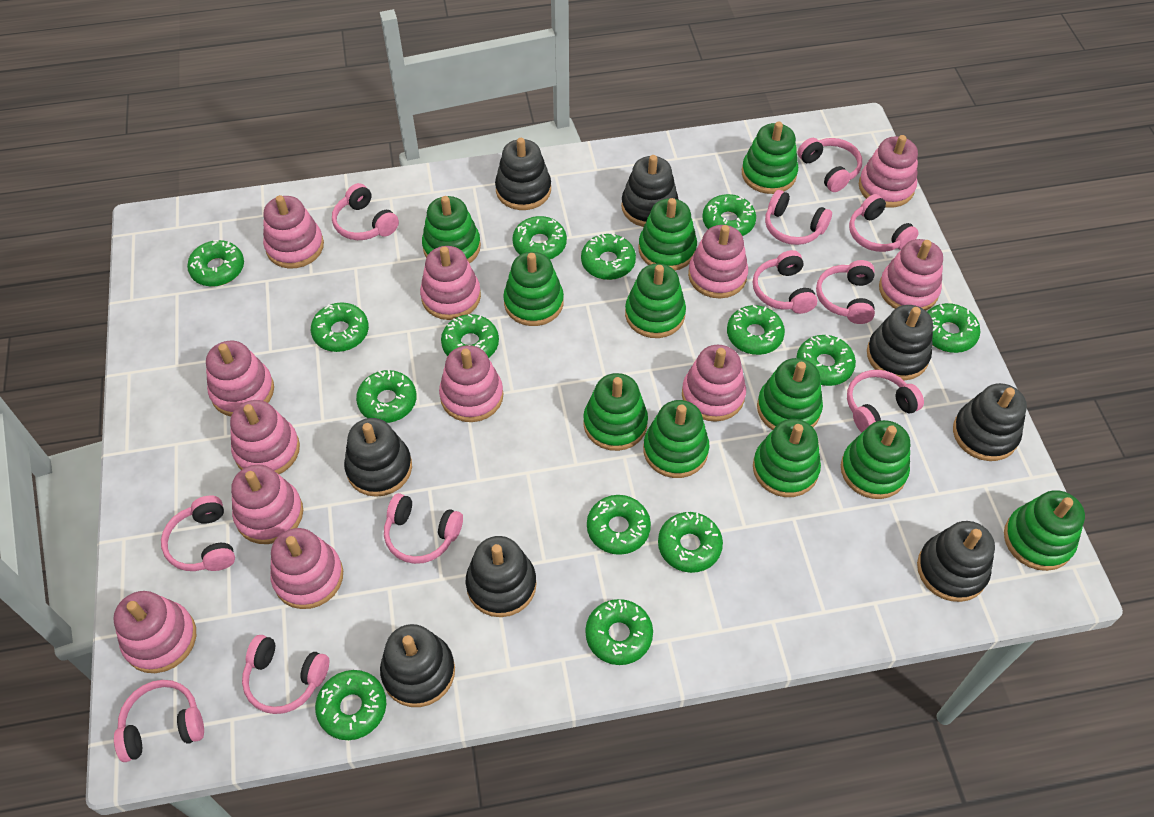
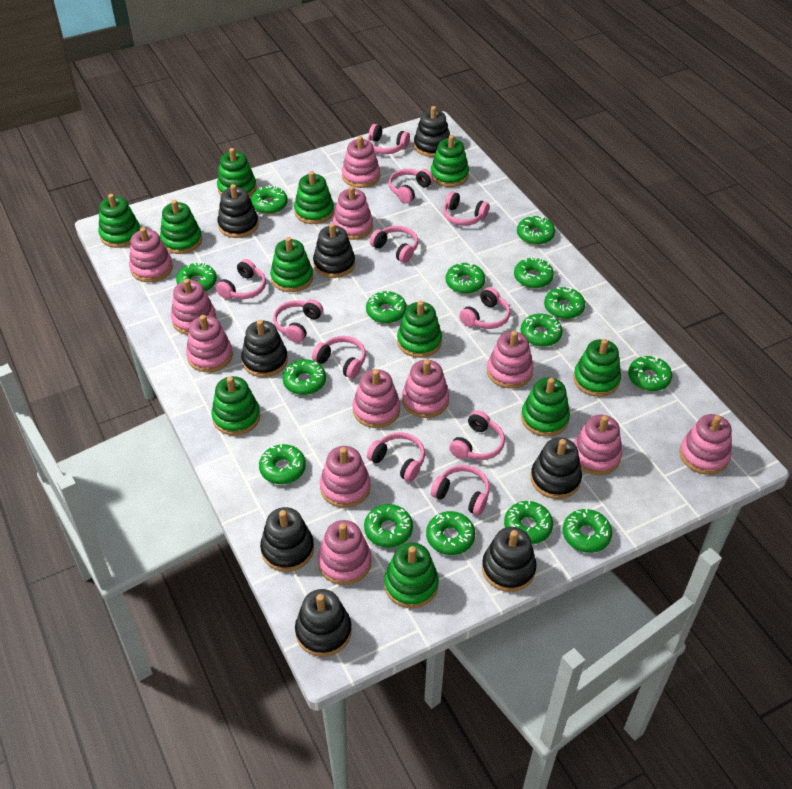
green donut: 14 -> 15

